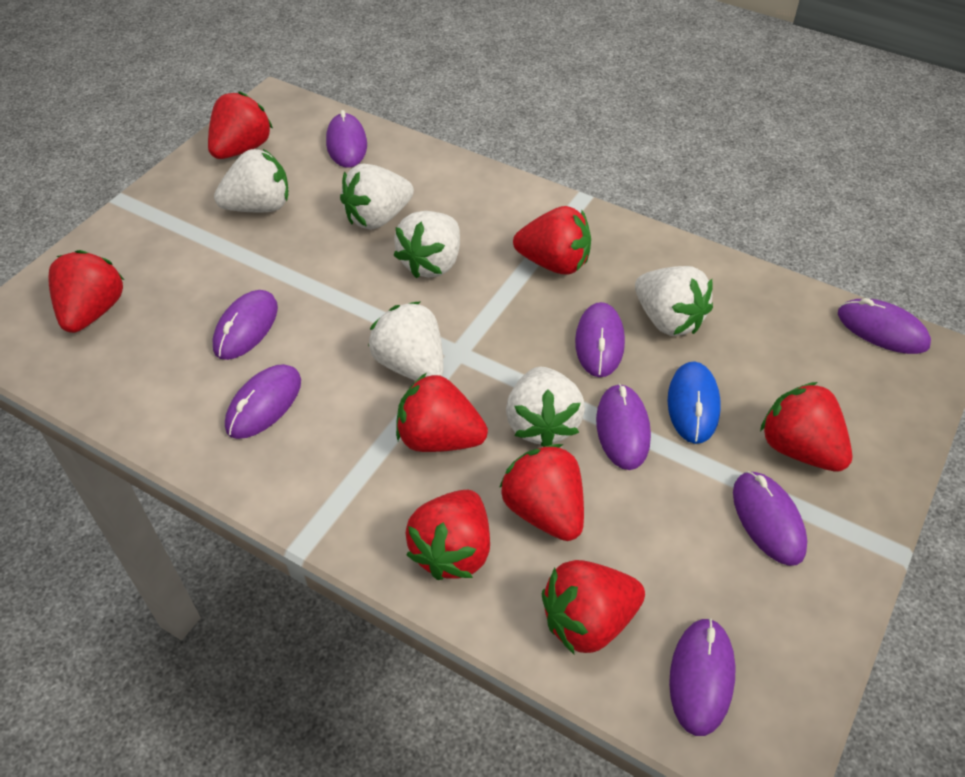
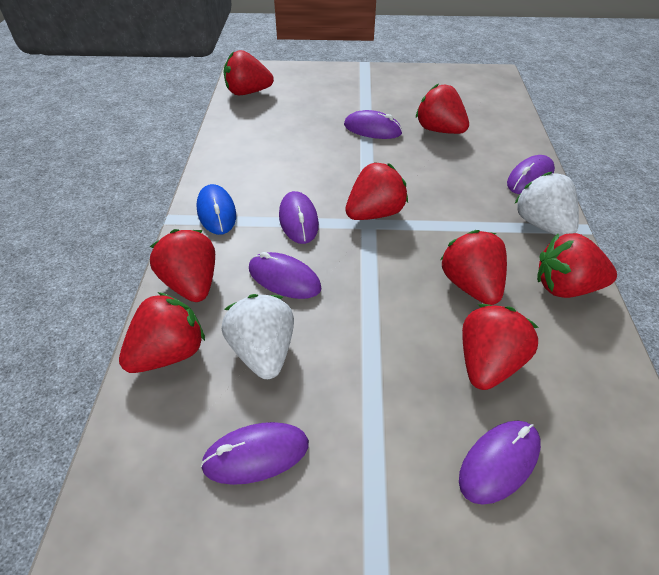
purple mouse: 8 -> 6
white strawberry: 6 -> 2

